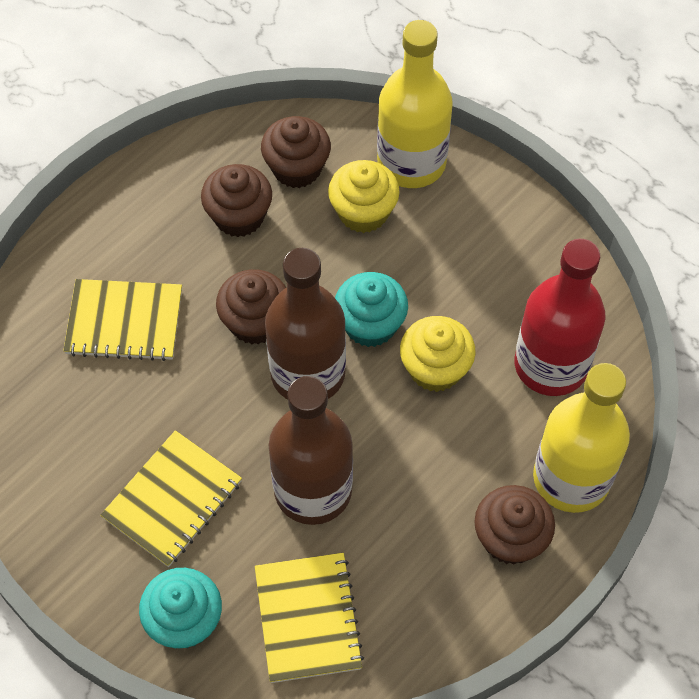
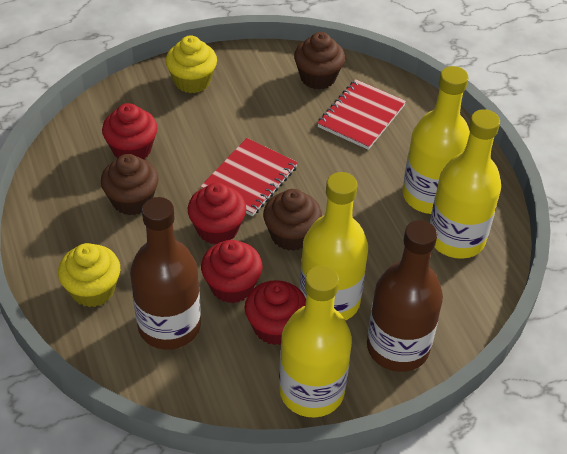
brown cupcake: 4 -> 3
red bottle: 1 -> 0
red cupcake: 0 -> 4
red notebook: 0 -> 2
turquoise cupcake: 2 -> 0
yellow bottle: 2 -> 4
yellow notebook: 3 -> 0

